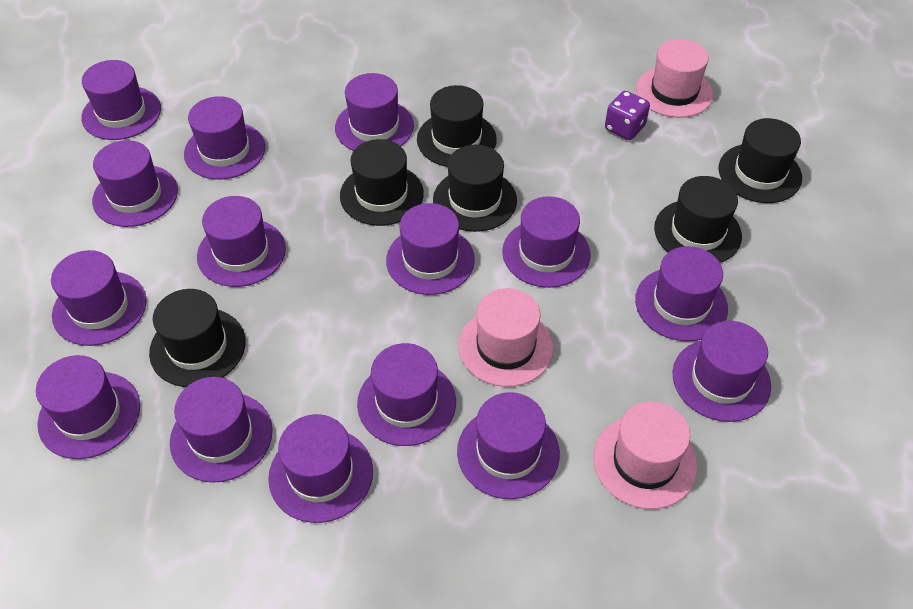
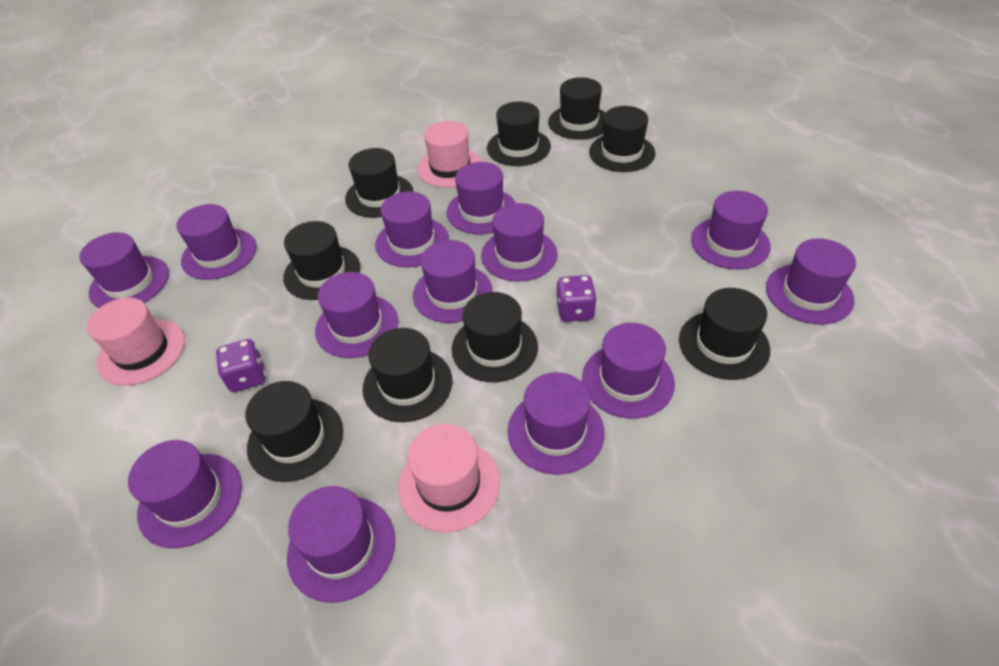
black hat: 6 -> 9
purple dice: 1 -> 2
purple hat: 15 -> 13

